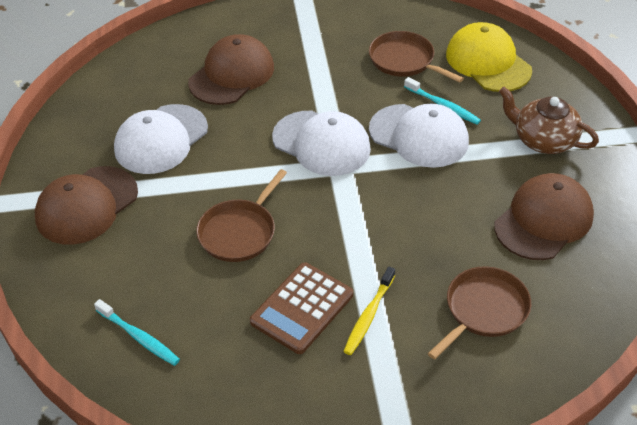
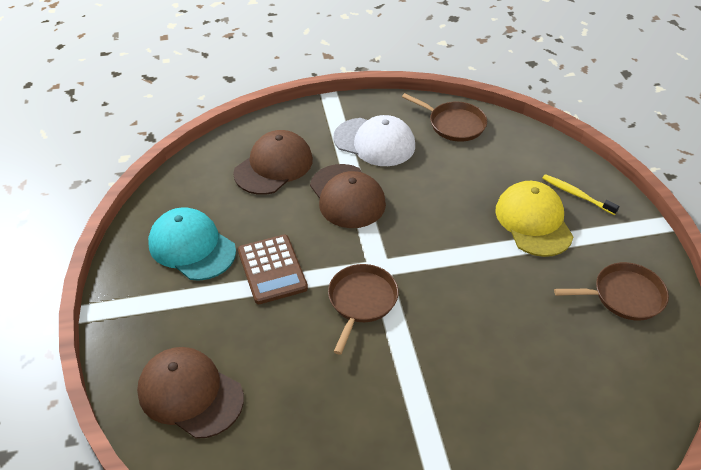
brown teapot: 1 -> 0
turquoise cap: 0 -> 1
turquoise toothbrush: 2 -> 0
white cap: 3 -> 1

